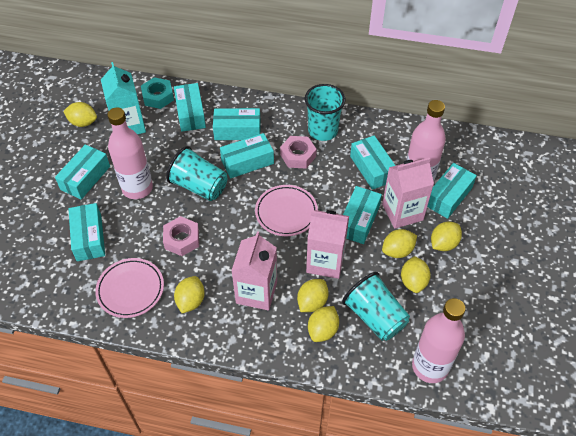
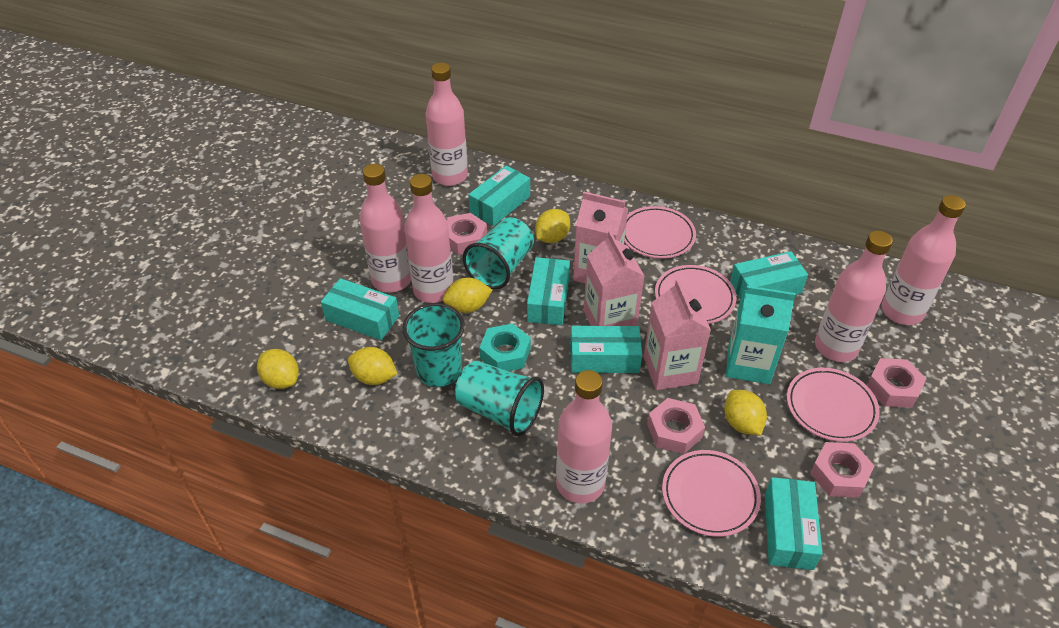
pink bottle: 3 -> 6
pink nut: 2 -> 4
pink plate: 2 -> 4
turquoise box: 8 -> 6
yellow lemon: 7 -> 5

